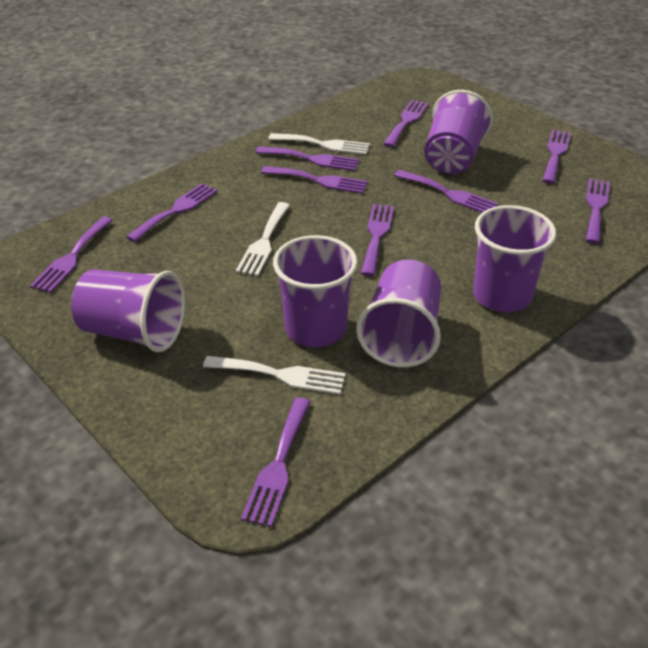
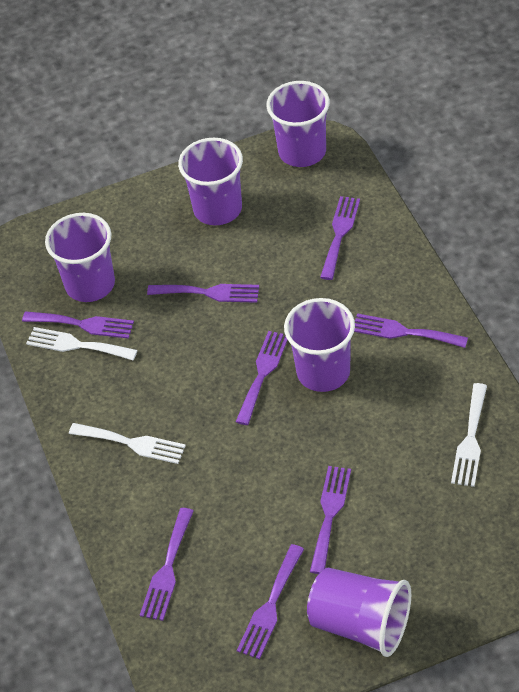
purple fork: 10 -> 8

